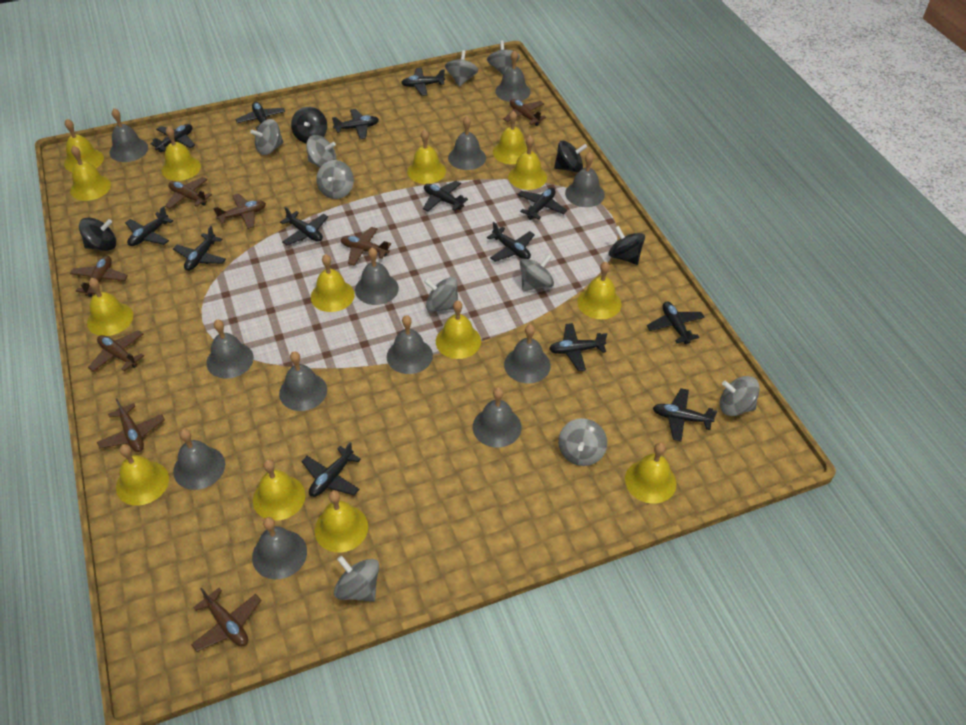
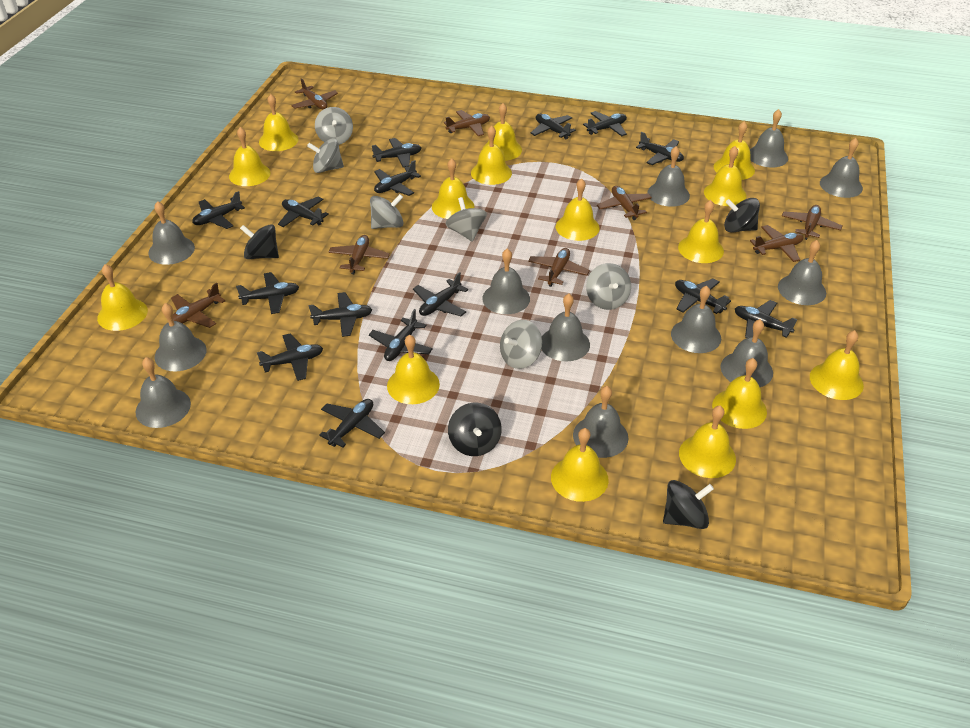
black plane: 14 -> 15
grey spinning top: 10 -> 6
yellow bell: 14 -> 15

